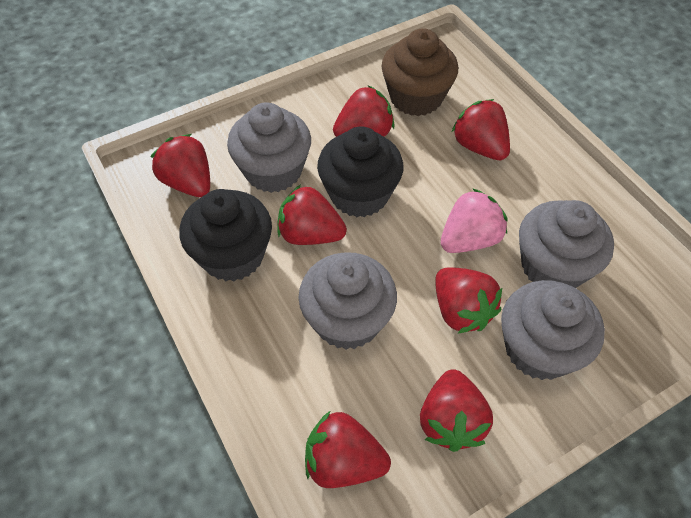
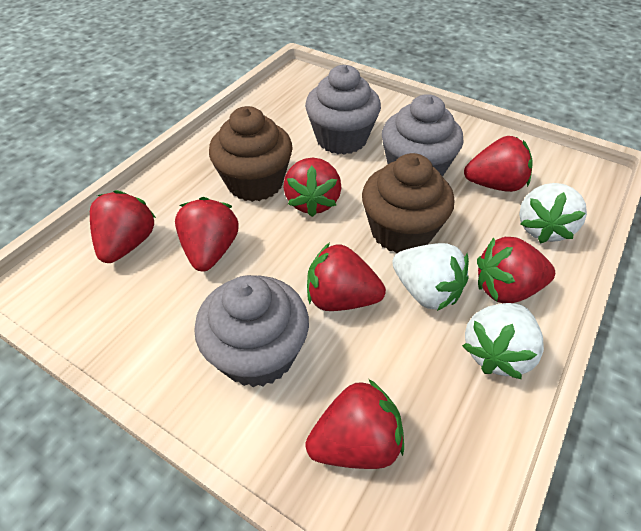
black cupcake: 2 -> 0
brown cupcake: 1 -> 2
grey cupcake: 4 -> 3
pink strawberry: 1 -> 0
white strawberry: 0 -> 3

